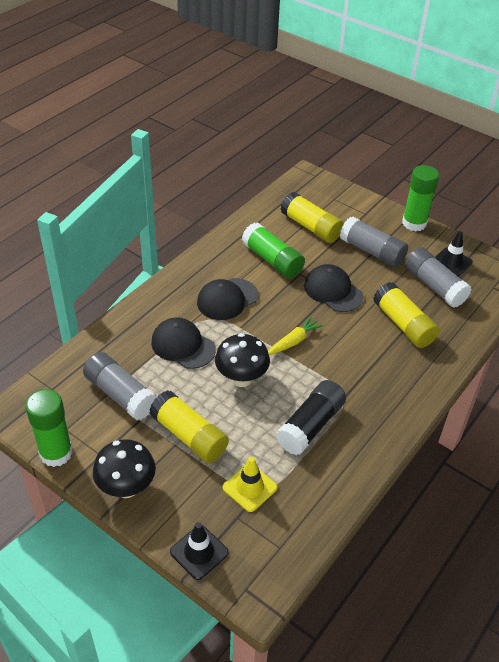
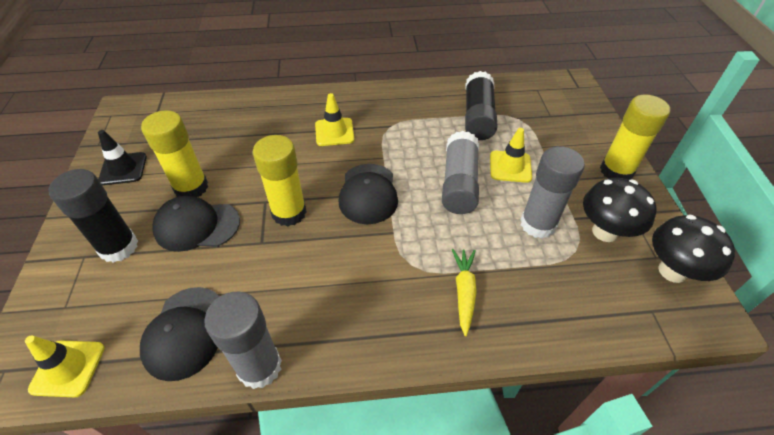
black glue stick: 1 -> 2
black traffic cone: 2 -> 1
green glue stick: 3 -> 0
yellow traffic cone: 1 -> 3

